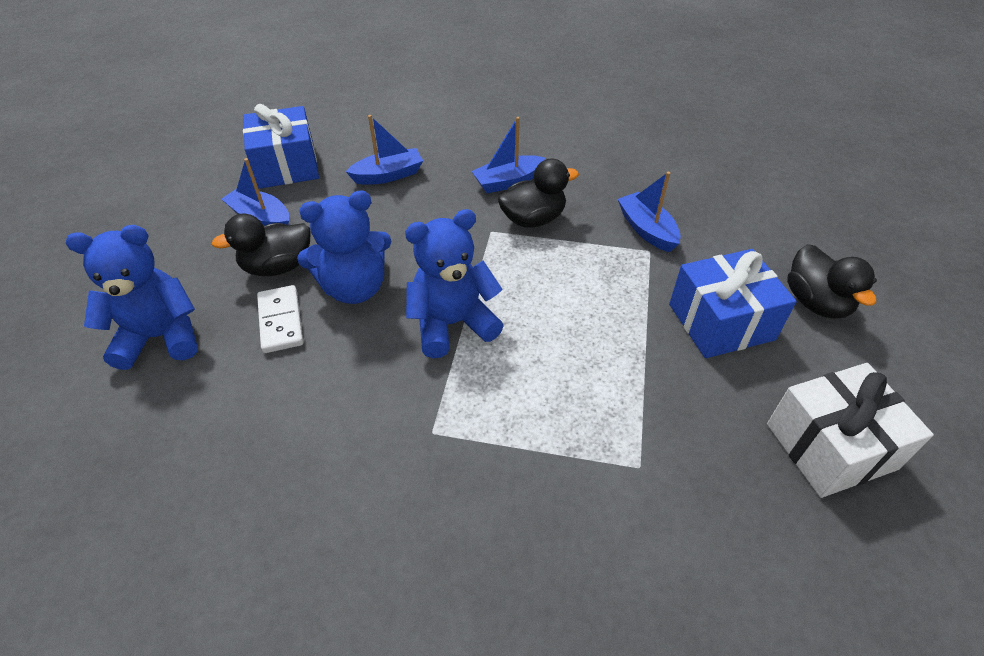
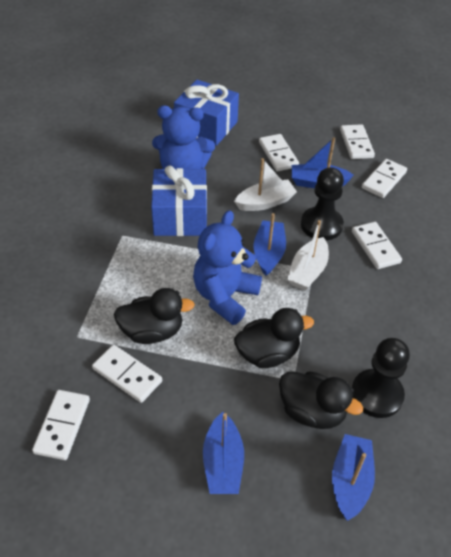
black pawn: 0 -> 2
blue teddy bear: 3 -> 2
white boat: 0 -> 2
white domino: 1 -> 6
white gift: 1 -> 0

